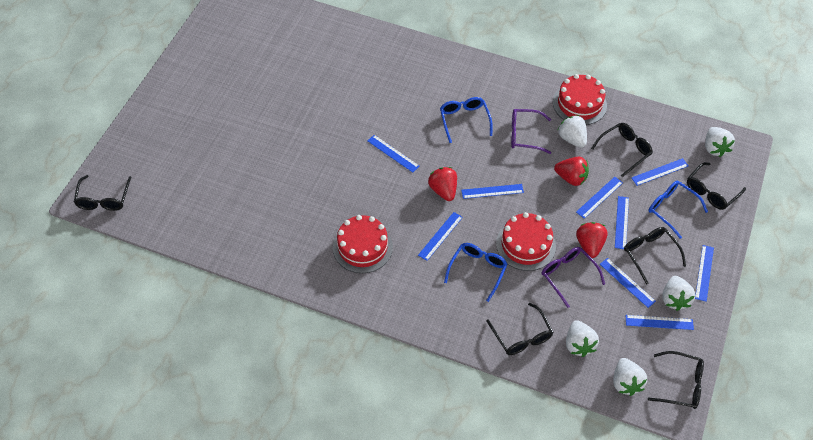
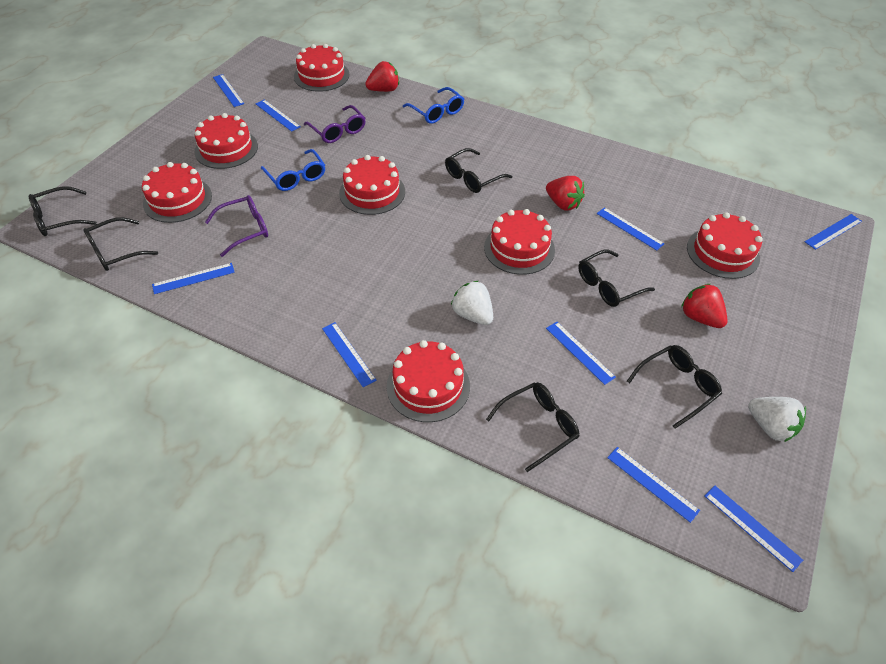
blue glasses: 3 -> 2
red cake: 3 -> 7
white strawberry: 5 -> 2

